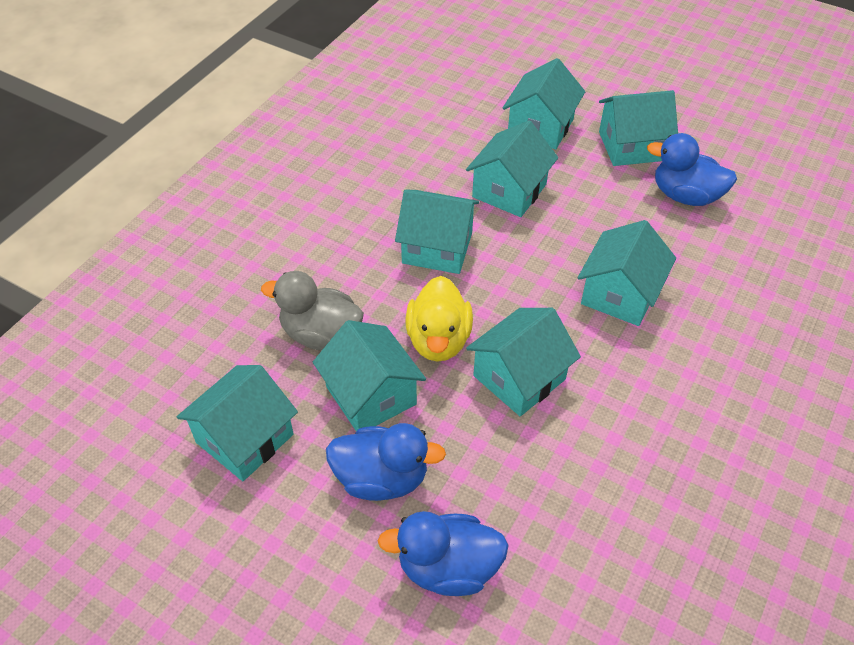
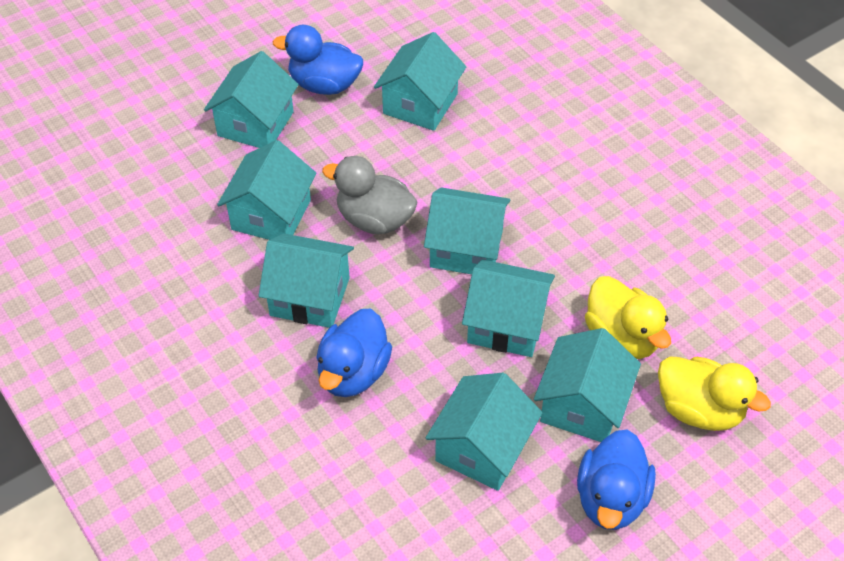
yellow duck: 1 -> 2

